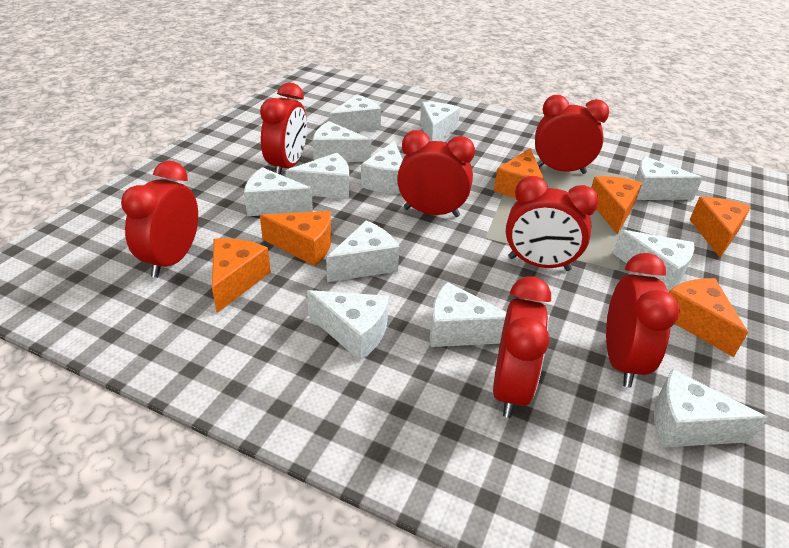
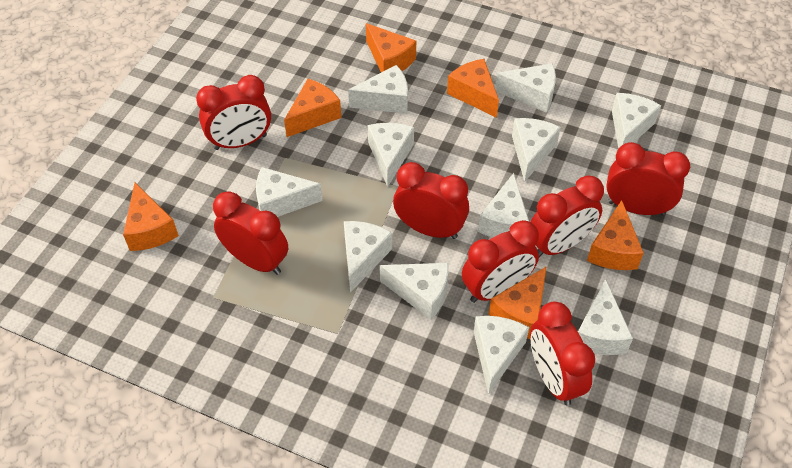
white cheese: 12 -> 11

